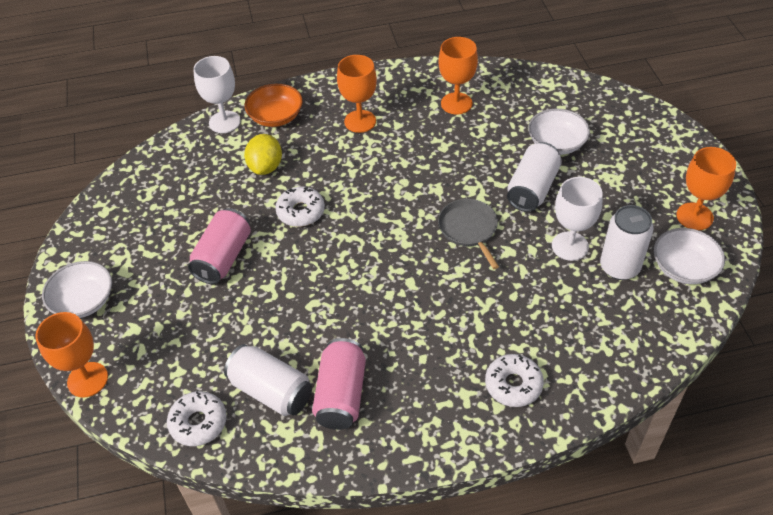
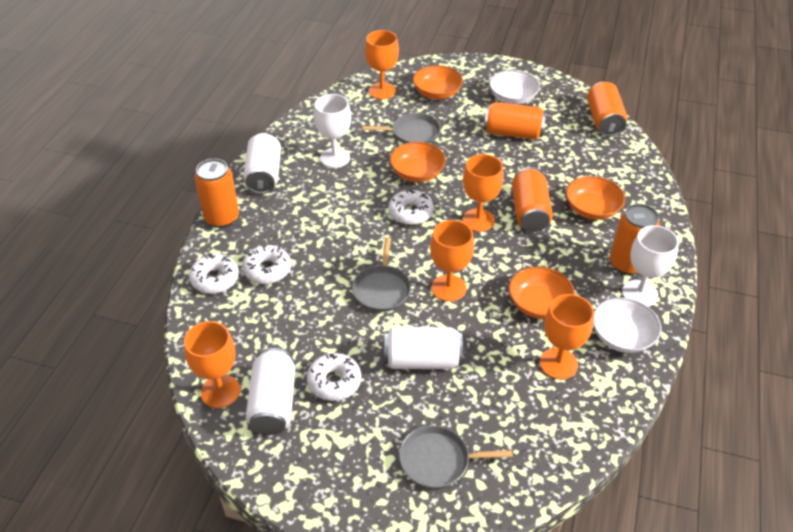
grey pan: 1 -> 3
orange bowl: 1 -> 4
orange can: 0 -> 5
orange goblet: 4 -> 5
pink can: 2 -> 0
white bowl: 3 -> 2
white donut: 3 -> 4
yellow lemon: 1 -> 0

